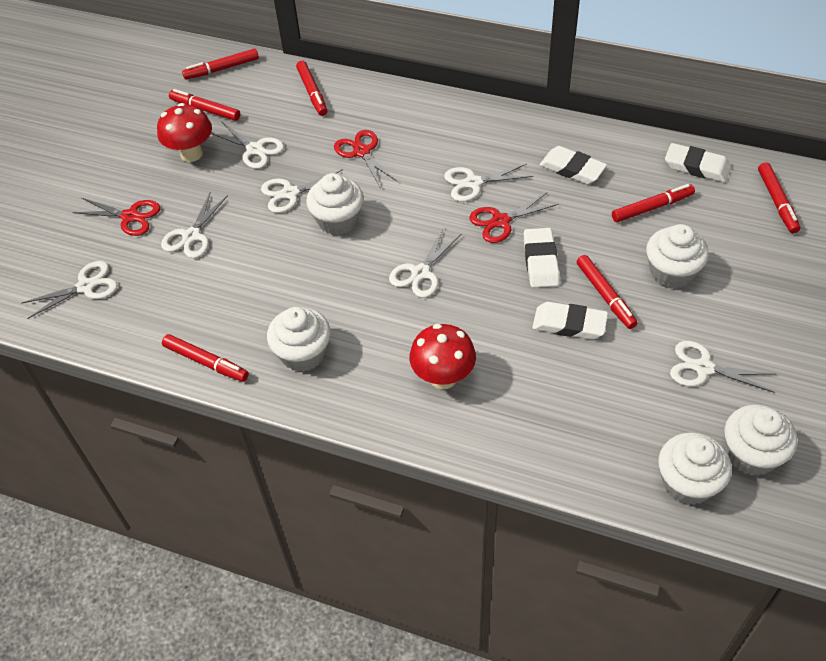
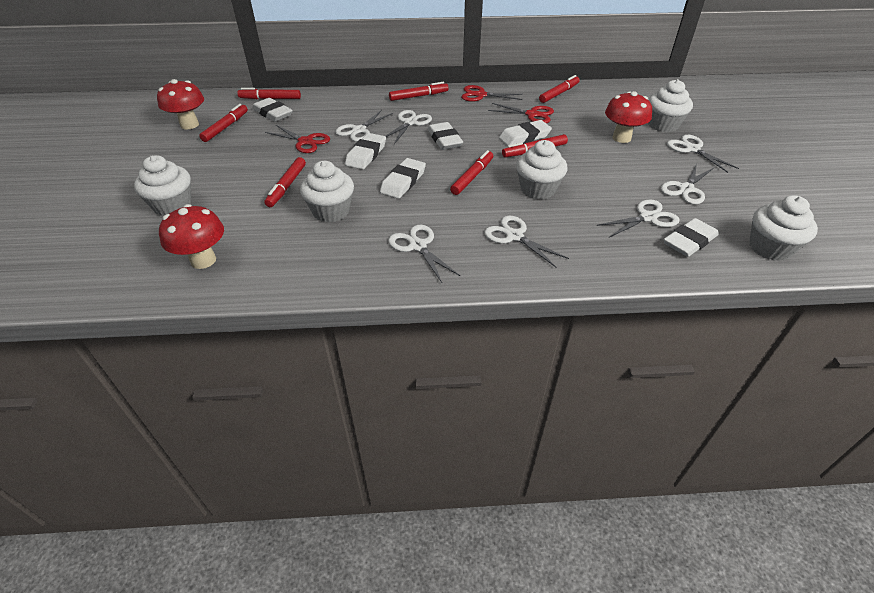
red mushroom: 2 -> 3
white eraser: 4 -> 6

